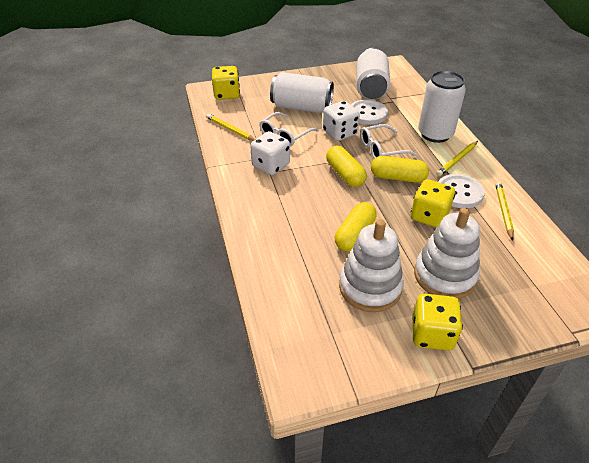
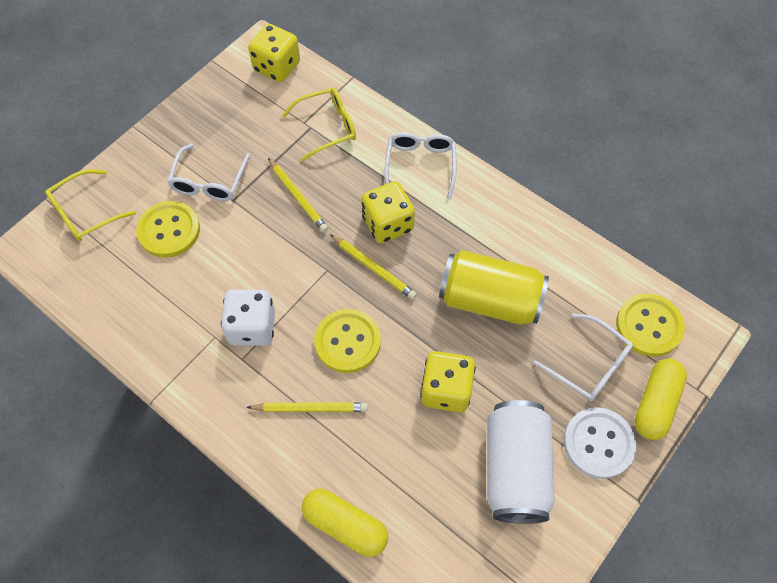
white button: 2 -> 1
white can: 3 -> 1
white dice: 2 -> 1
white glasses: 2 -> 3
white stacking toy: 2 -> 0
yellow button: 0 -> 3
yellow can: 0 -> 1
yellow capsule: 3 -> 2
yellow glasses: 0 -> 2

